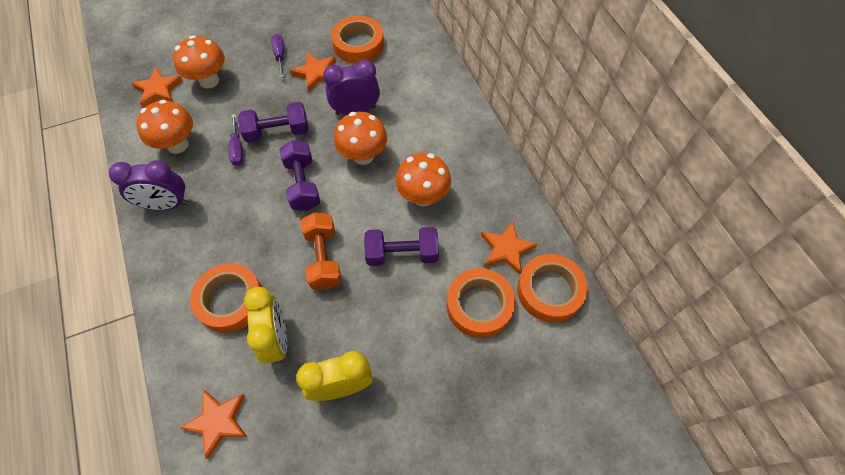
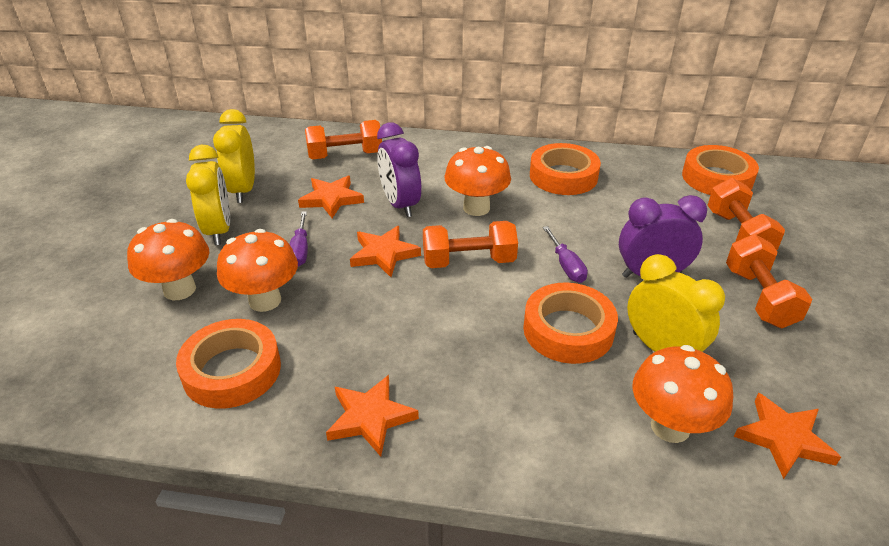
orange dumbbell: 1 -> 4
purple dumbbell: 3 -> 0
yellow clock: 2 -> 3

